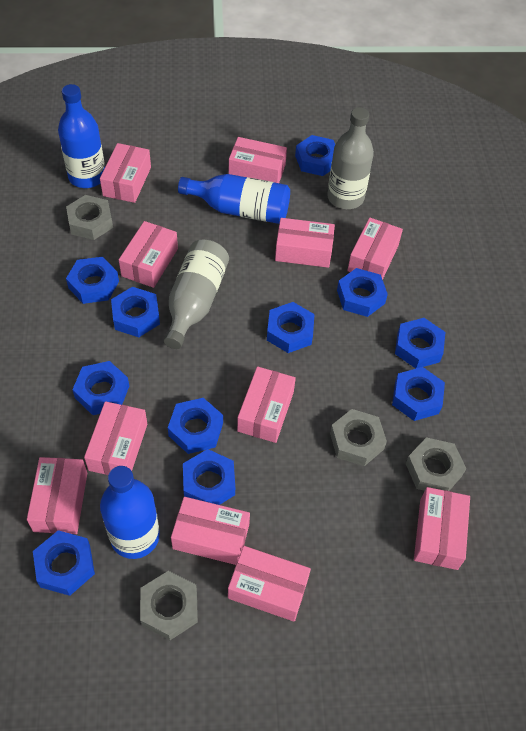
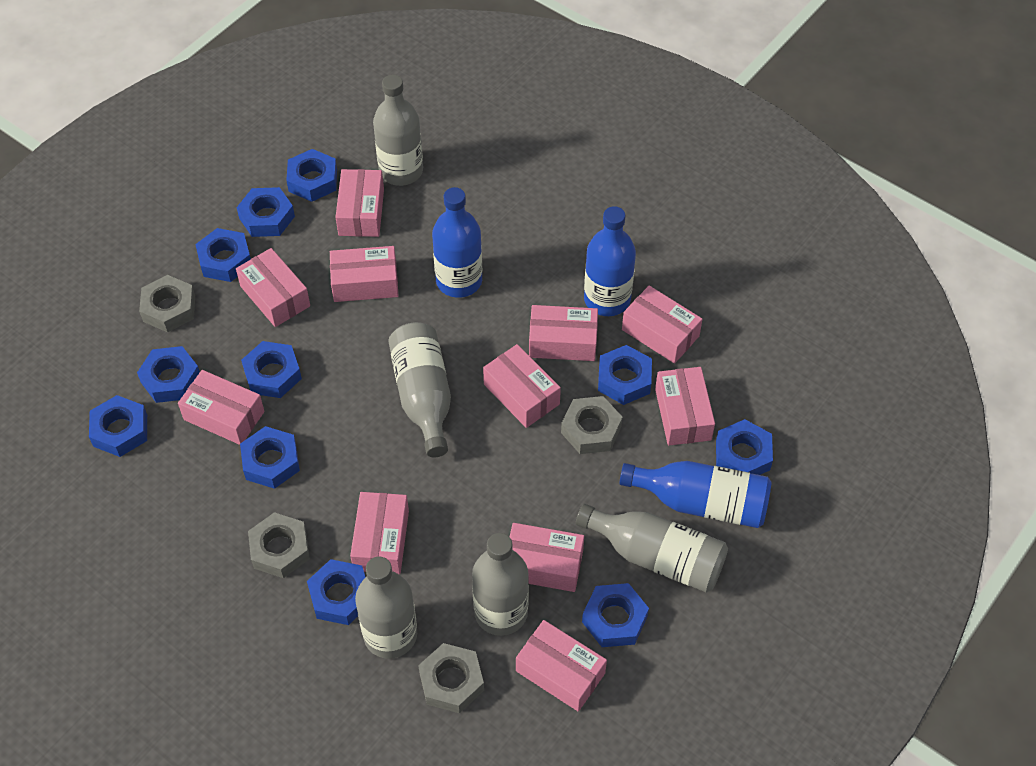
grey bottle: 2 -> 5

